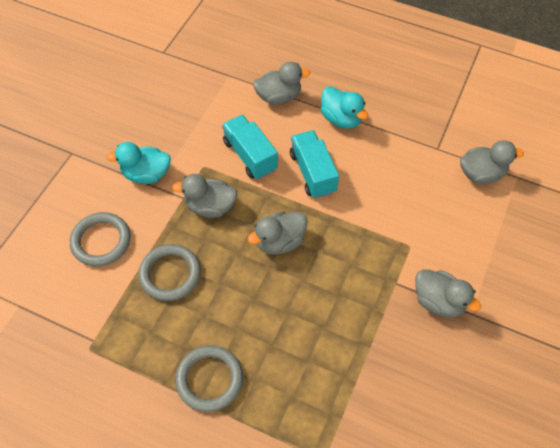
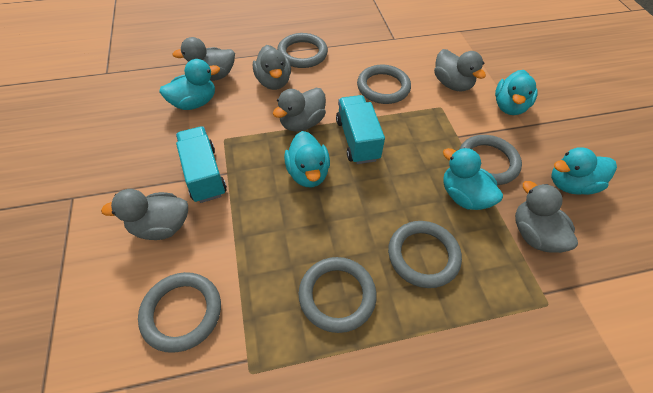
grey duck: 5 -> 6
grey ring: 3 -> 6
turquoise duck: 2 -> 5

